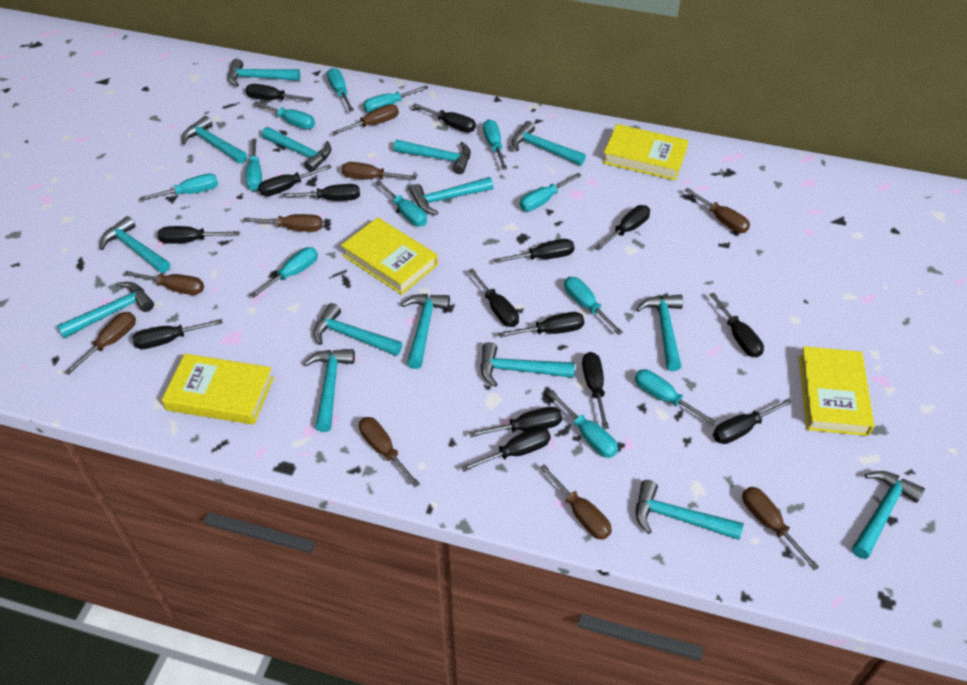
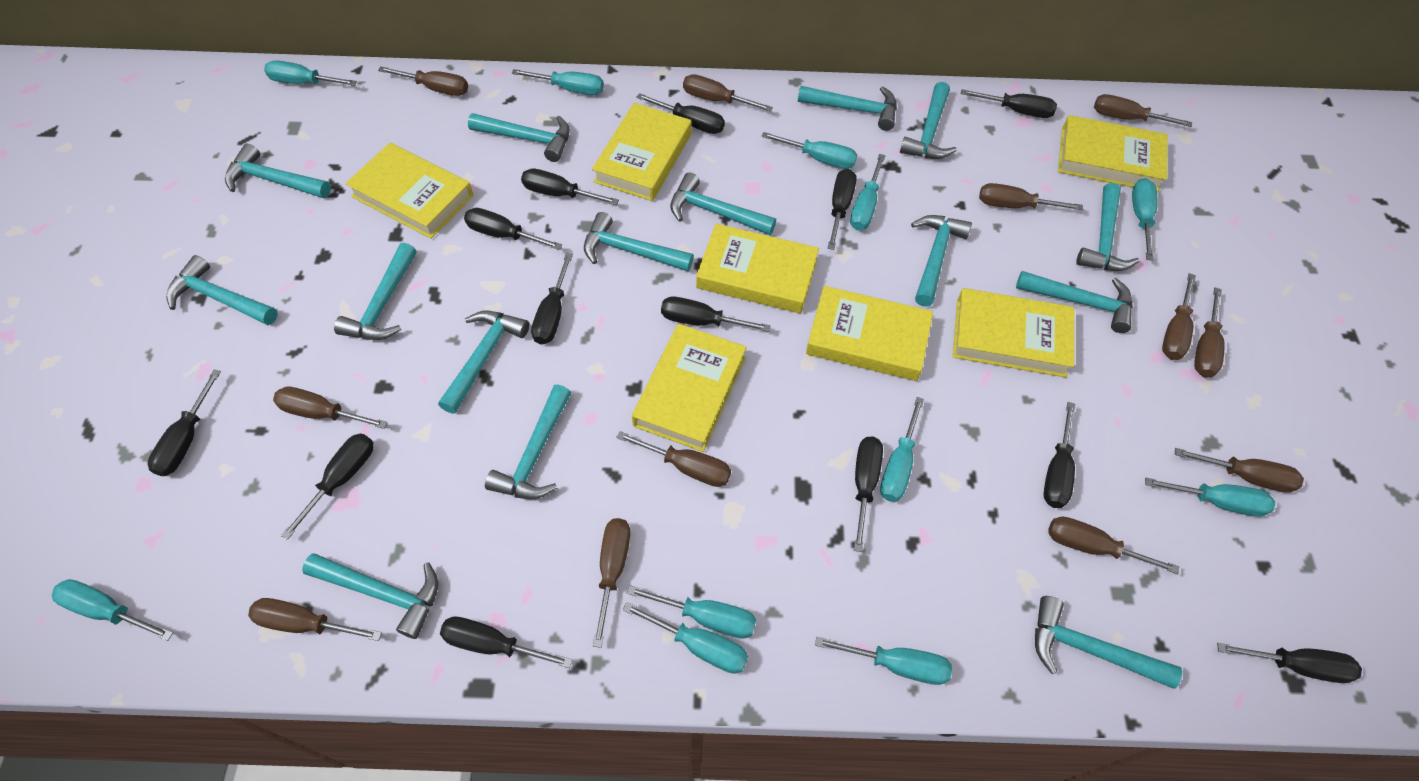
black screwdriver: 15 -> 13
brown screwdriver: 9 -> 12
turquoise screwdriver: 12 -> 11
yellow book: 4 -> 7

